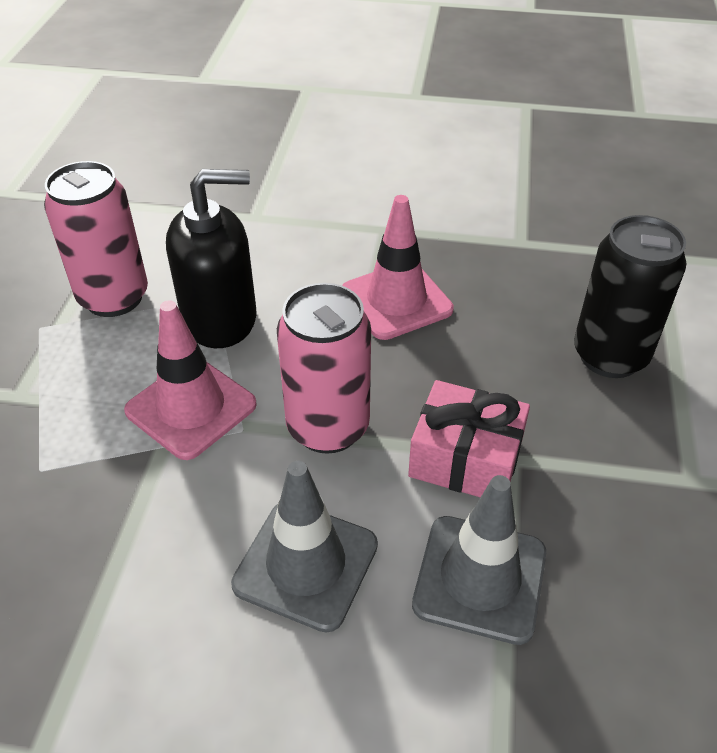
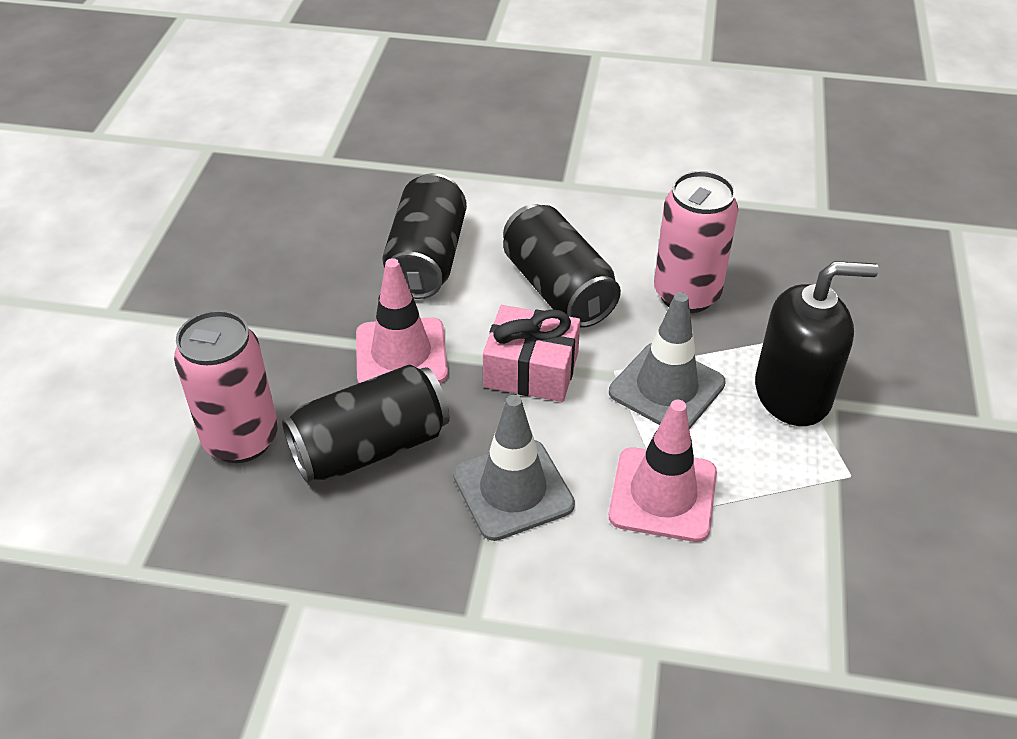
black can: 1 -> 3

